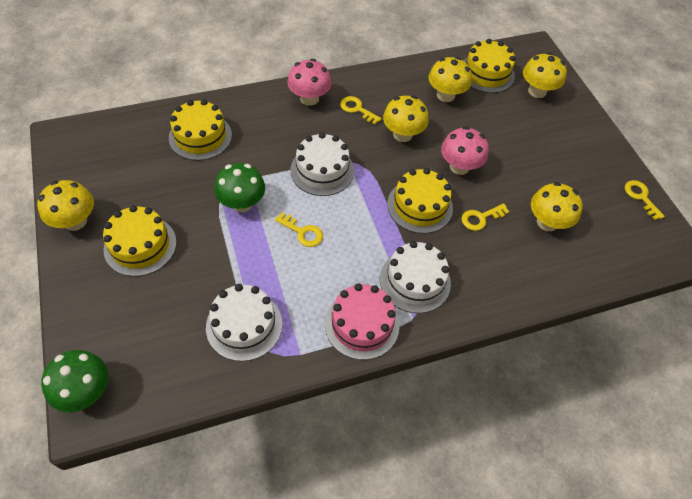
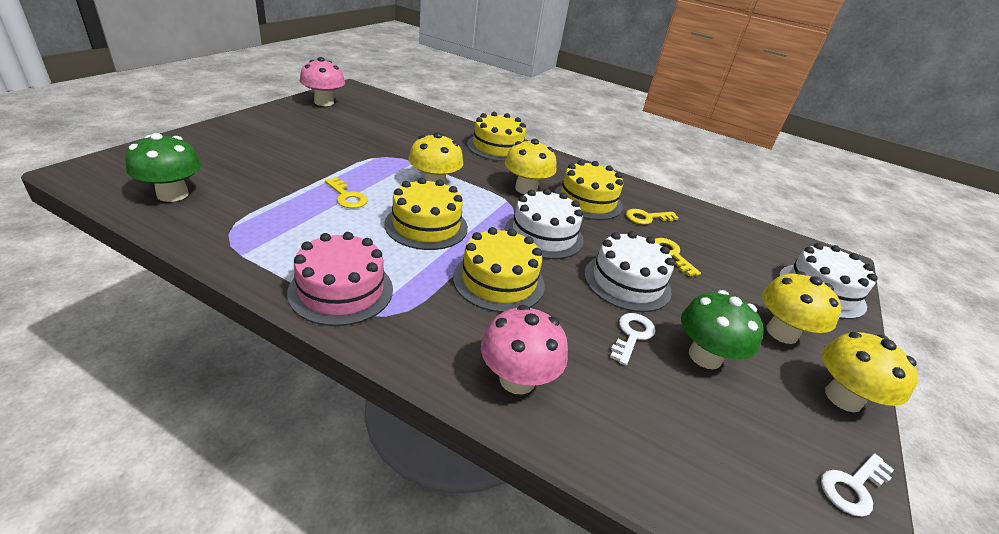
white key: 0 -> 2
yellow key: 4 -> 3
yellow mushroom: 5 -> 4

